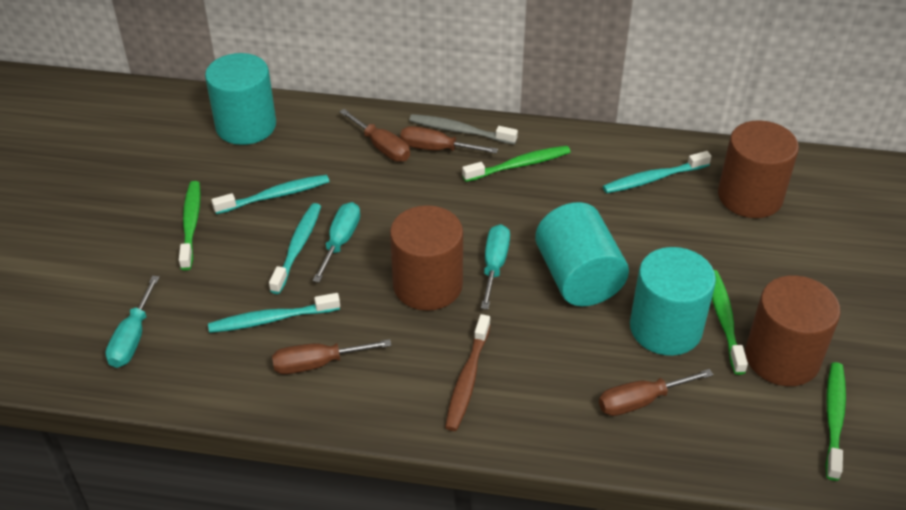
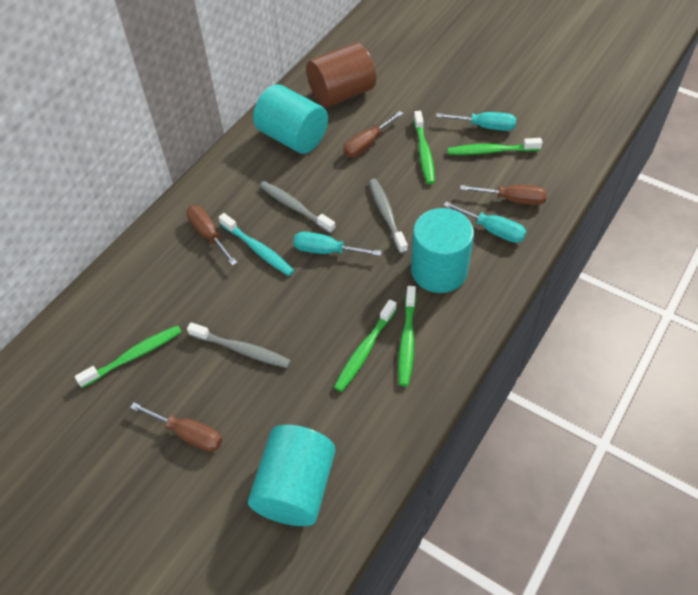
brown cylinder: 3 -> 1
brown toothbrush: 1 -> 0
green toothbrush: 4 -> 5
grey toothbrush: 1 -> 3
turquoise toothbrush: 4 -> 1

